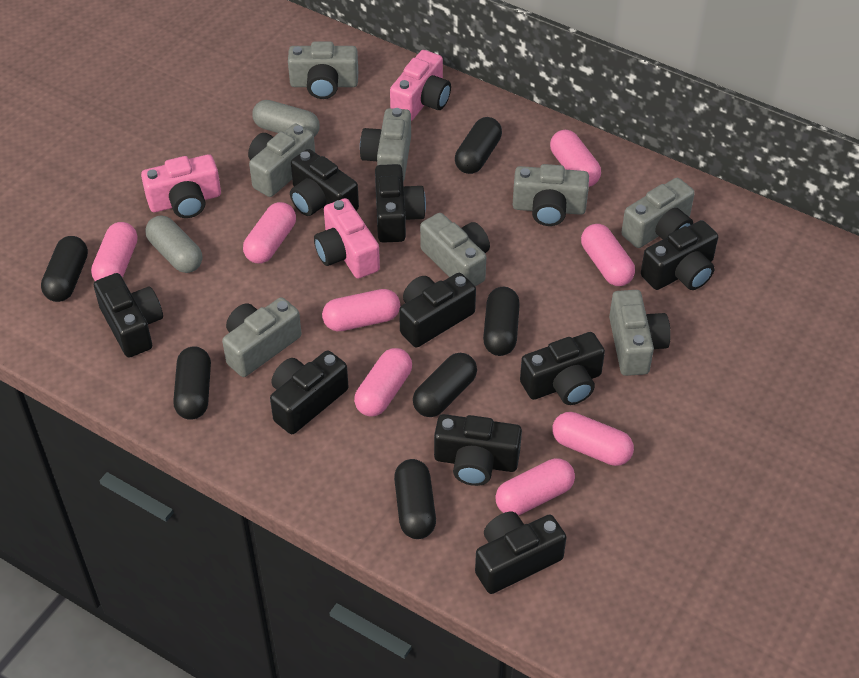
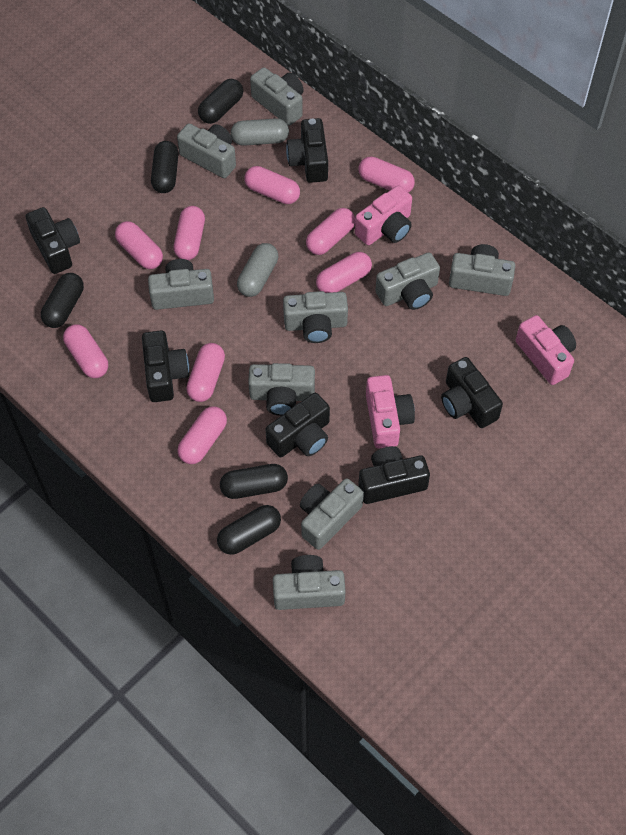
black camera: 9 -> 6
black capsule: 6 -> 5
grey camera: 8 -> 9
pink capsule: 8 -> 9

